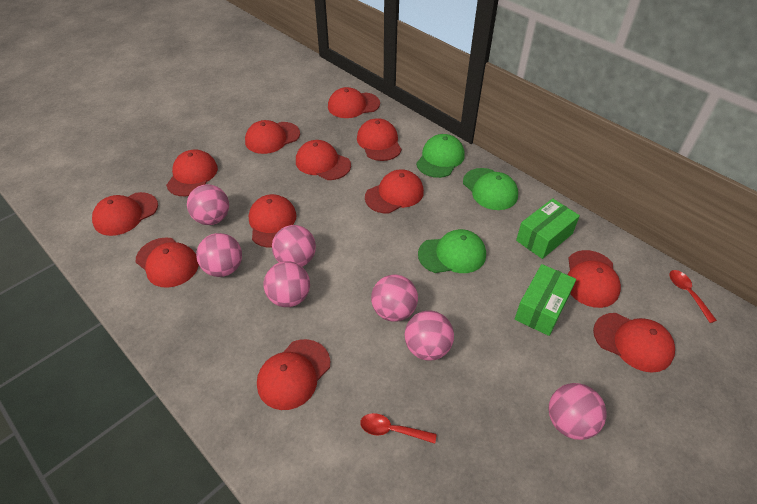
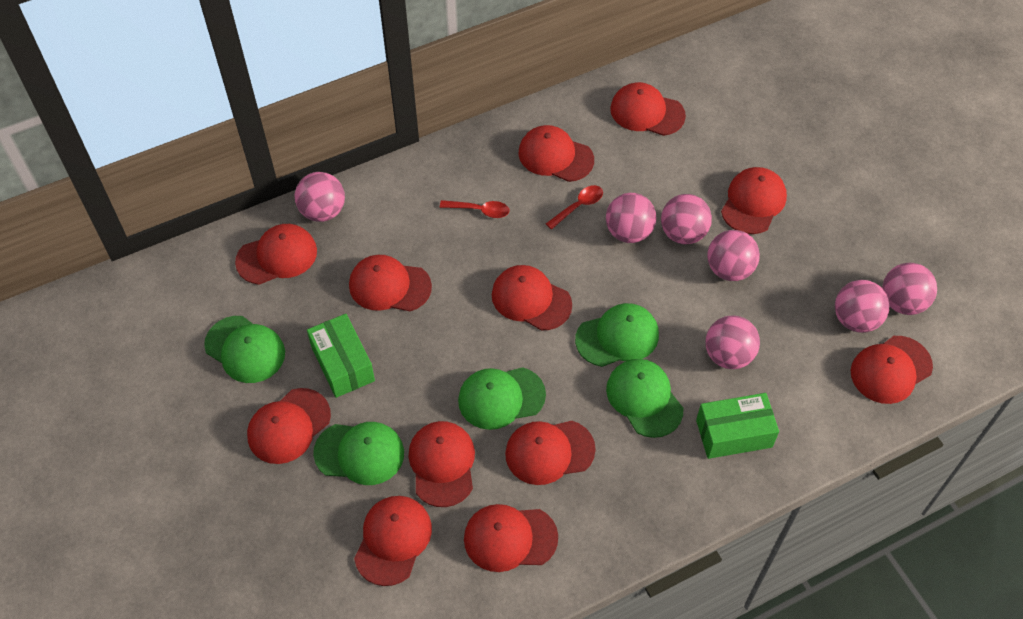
green cap: 3 -> 5

